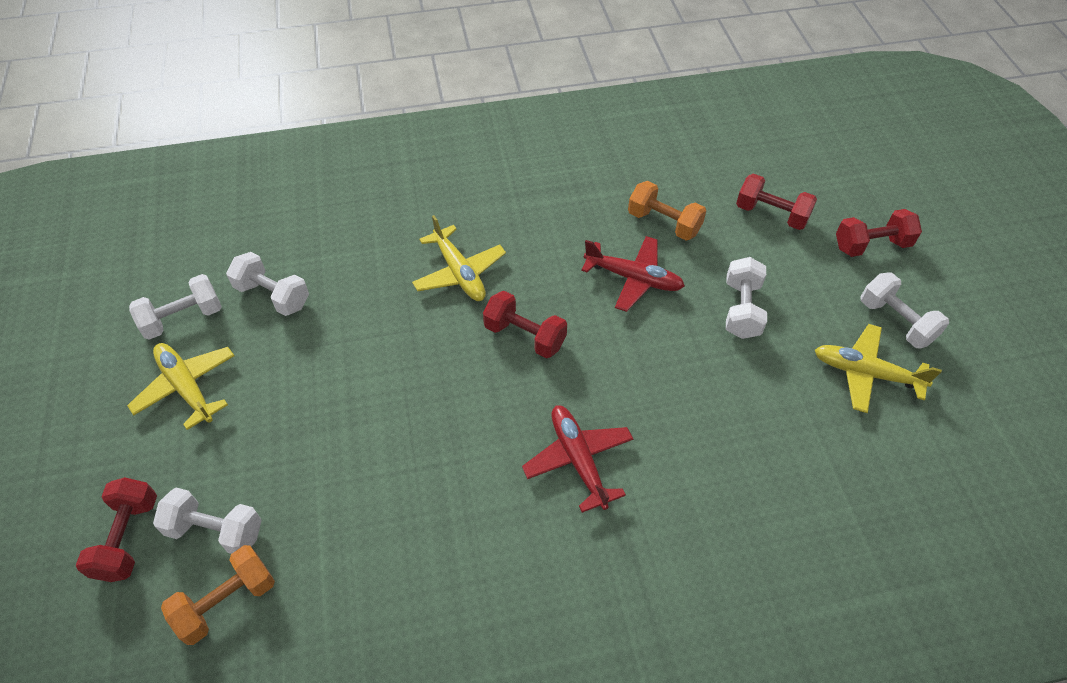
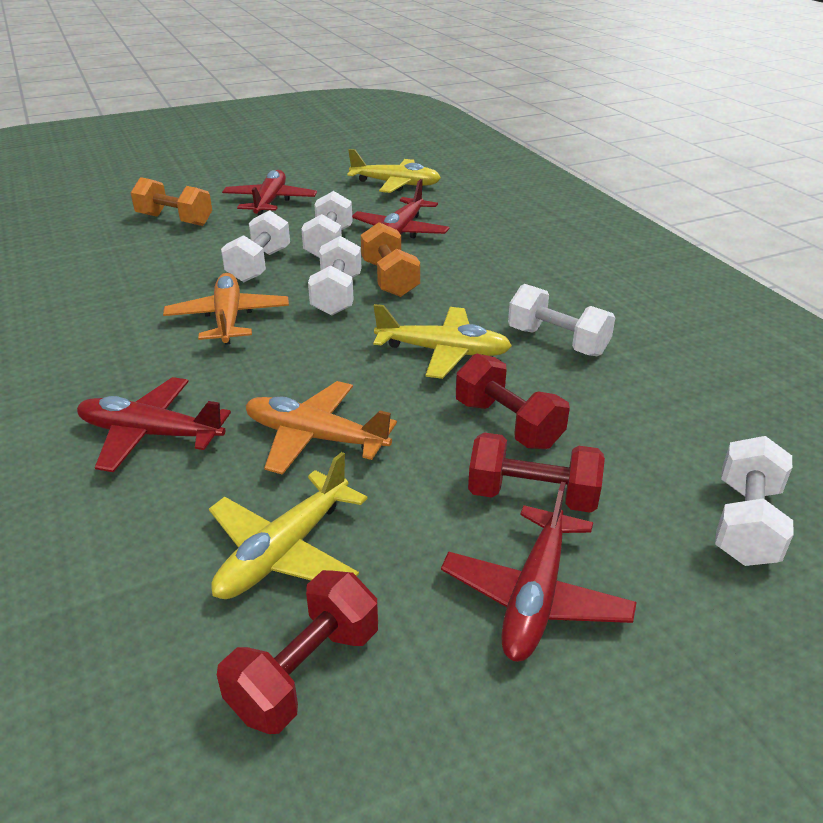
orange plane: 0 -> 2
red dumbbell: 4 -> 3
red plane: 2 -> 4

